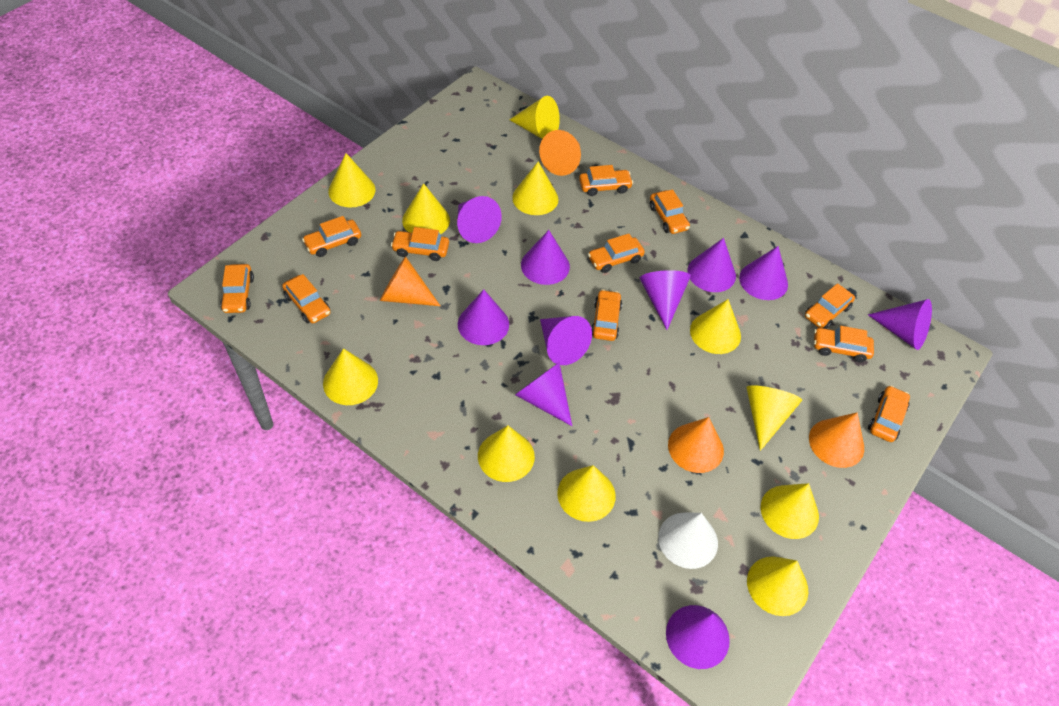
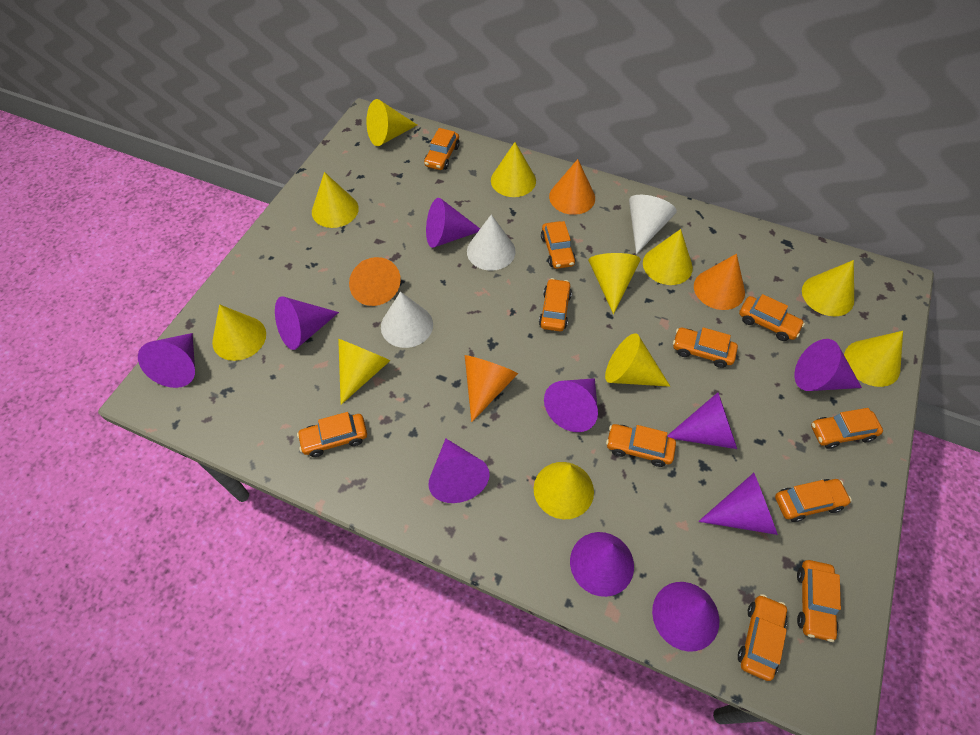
white cone: 1 -> 3

